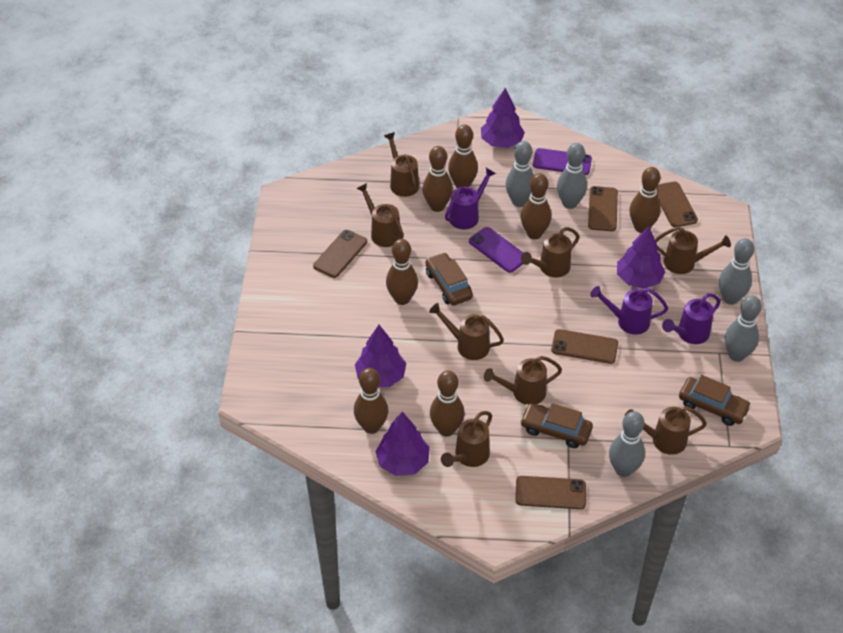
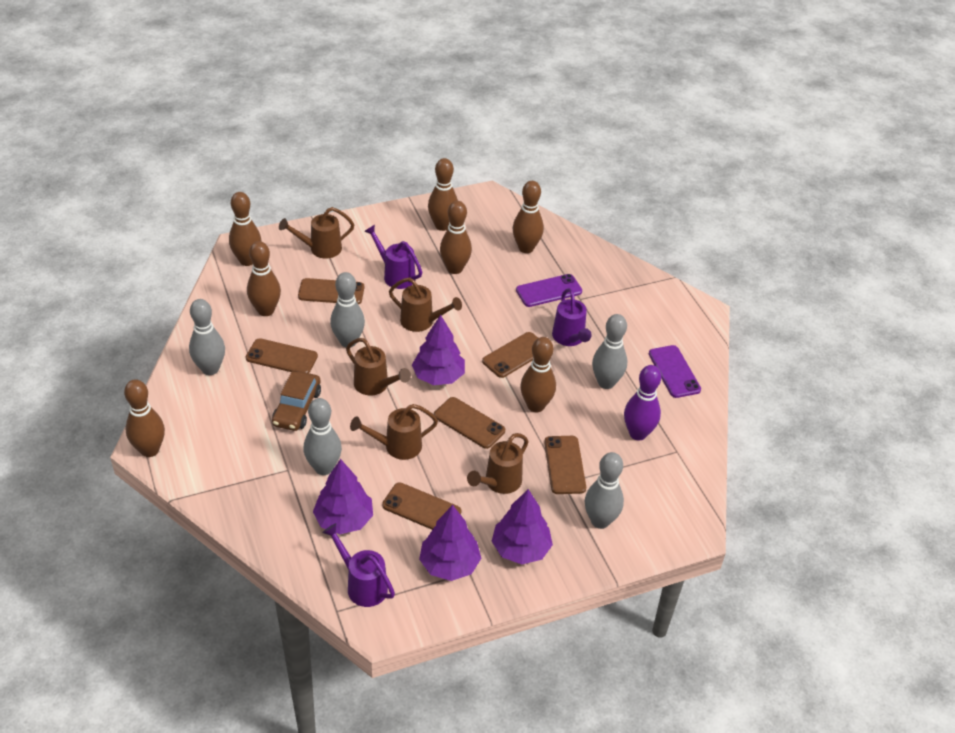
brown car: 3 -> 1
brown phone: 5 -> 6
brown watering can: 8 -> 5
purple bowling pin: 0 -> 1

